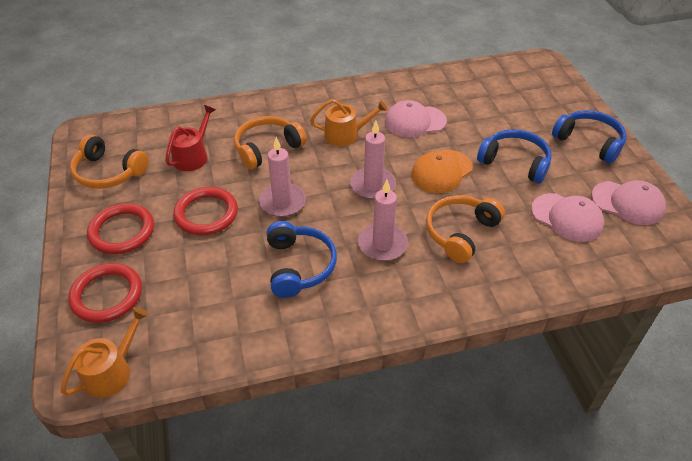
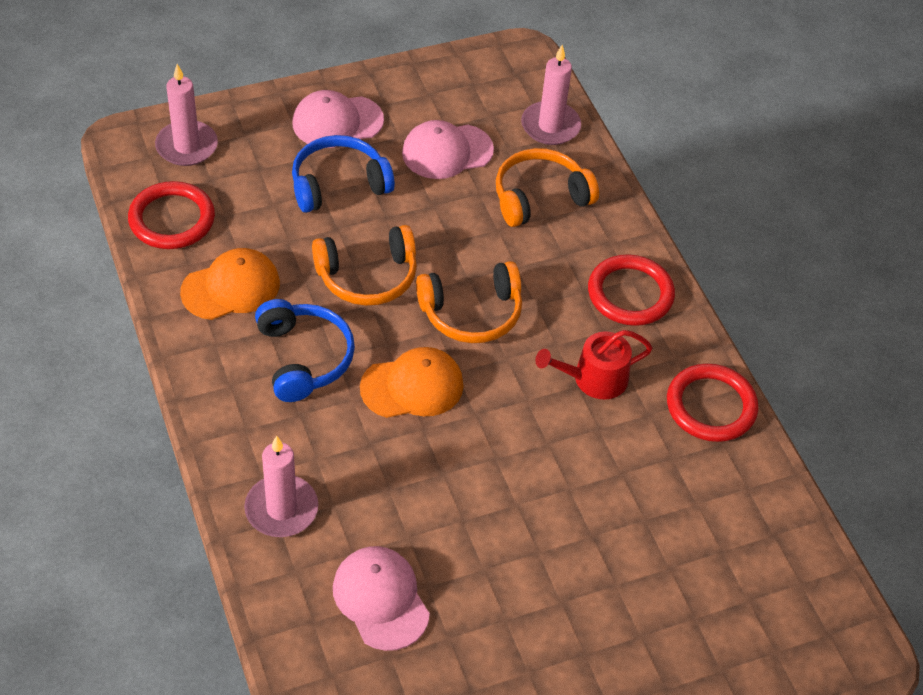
blue headphones: 3 -> 2
orange cap: 1 -> 2
orange watering can: 2 -> 0

